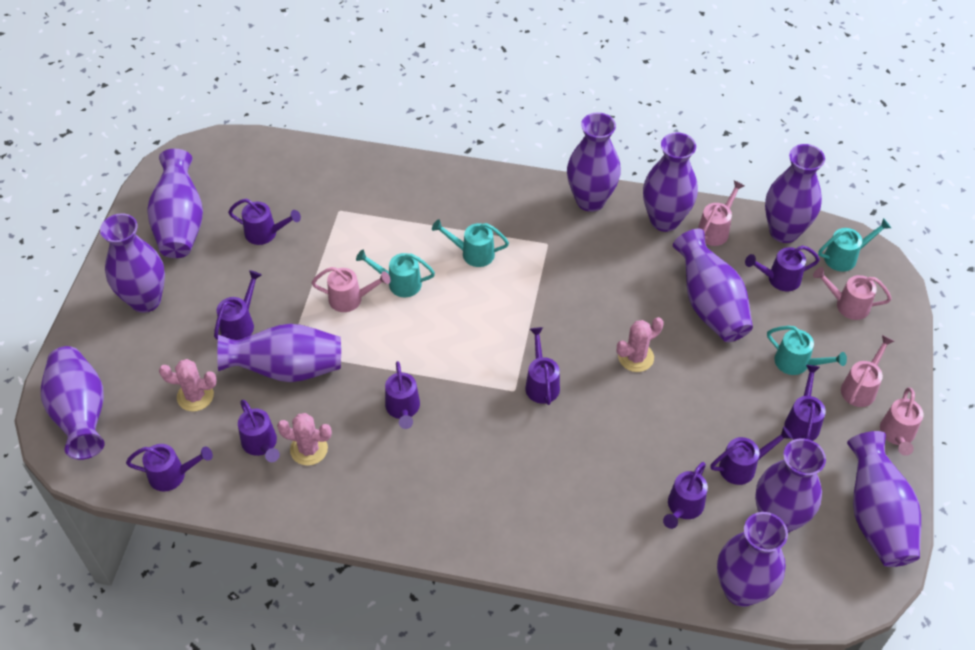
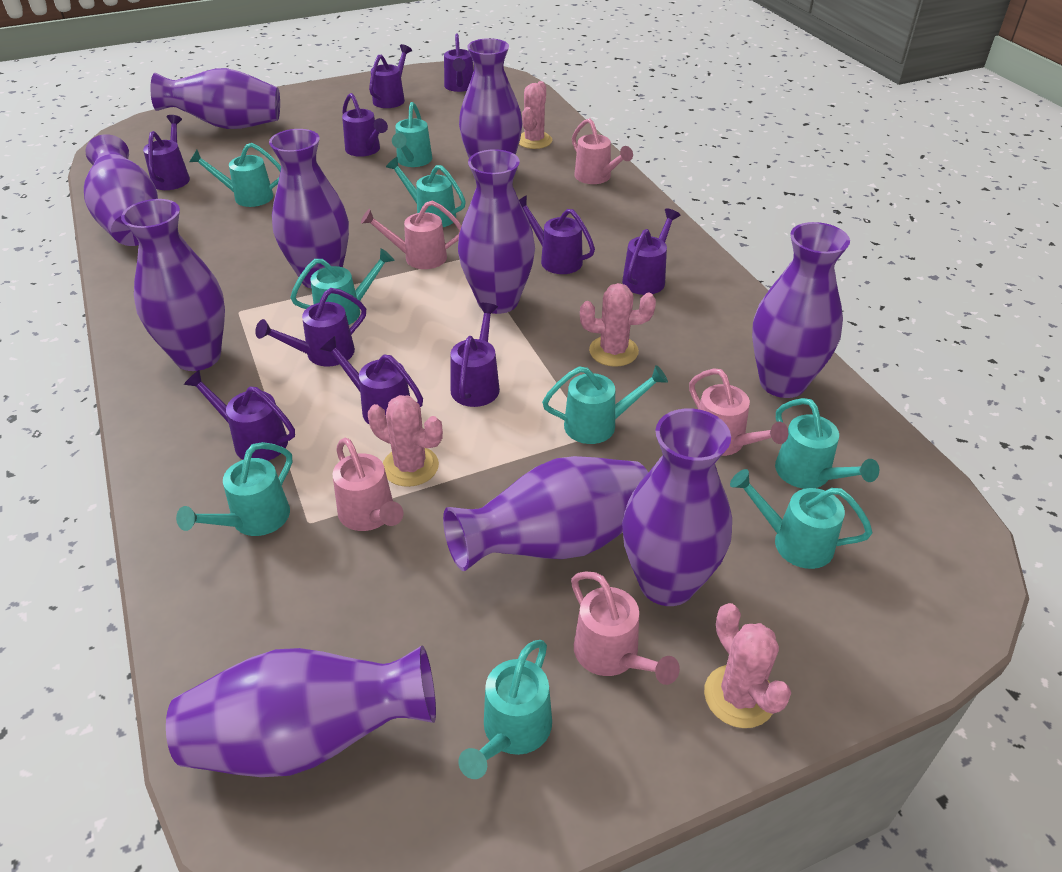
pink cactus: 3 -> 4
purple vase: 11 -> 10
turquoise watering can: 4 -> 9

